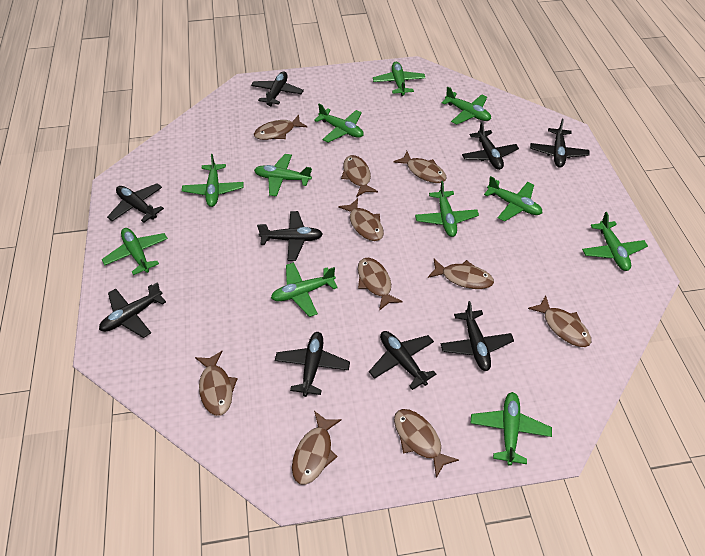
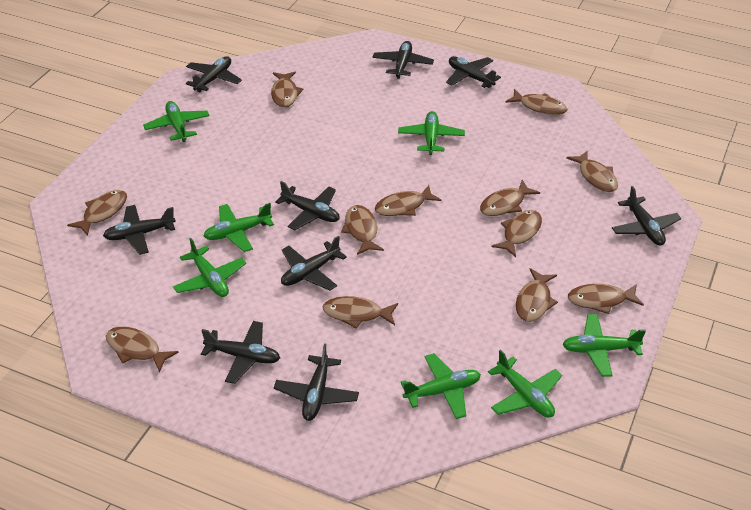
brown fish: 10 -> 12
green plane: 11 -> 7

